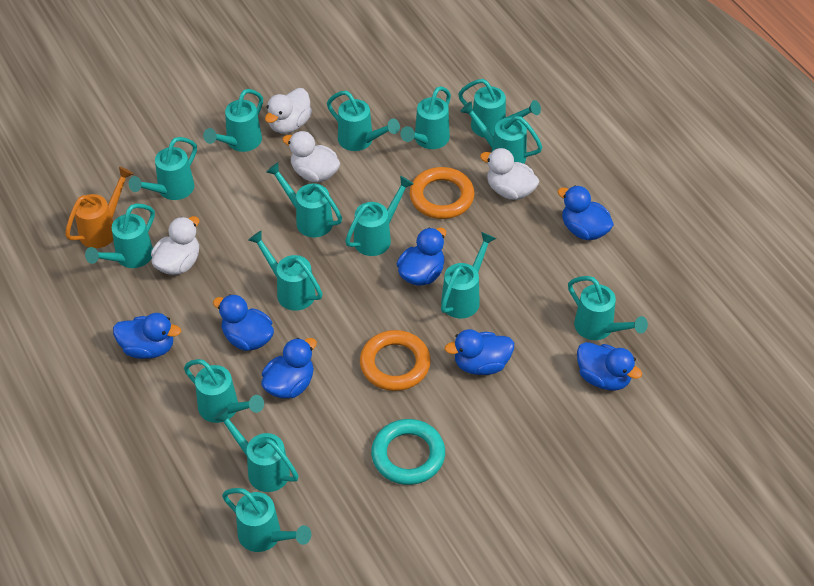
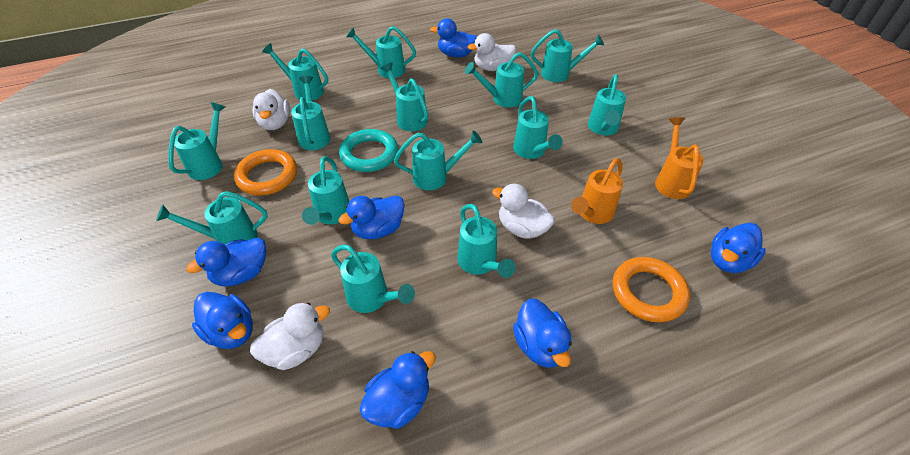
orange watering can: 1 -> 2
turquoise watering can: 15 -> 14

